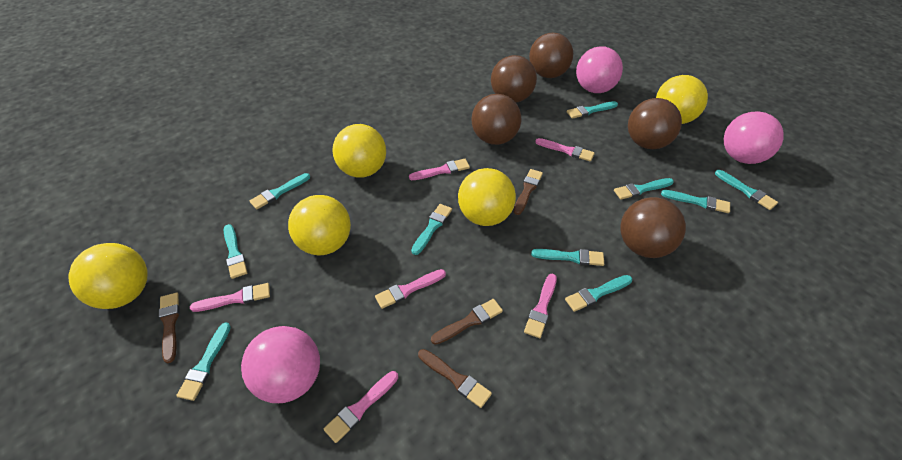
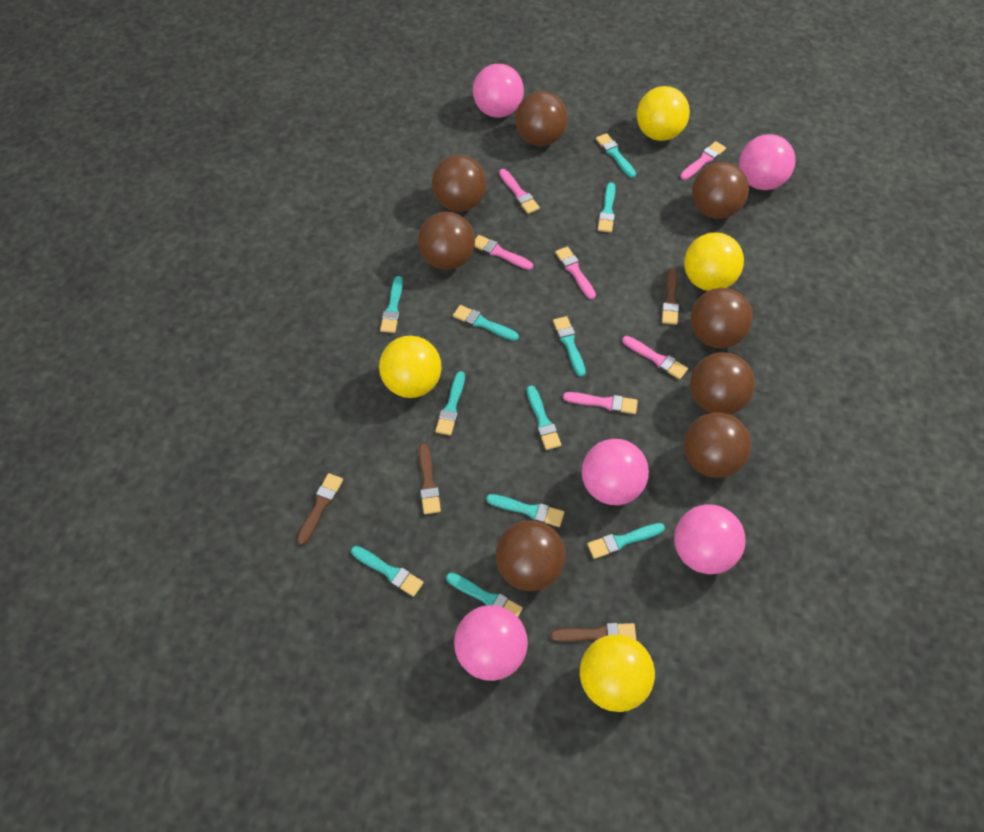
brown ball: 5 -> 8
pink ball: 3 -> 5
turquoise brush: 10 -> 11
yellow ball: 5 -> 4

